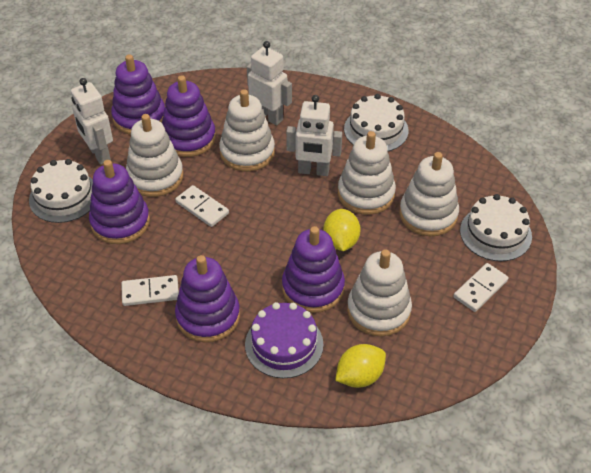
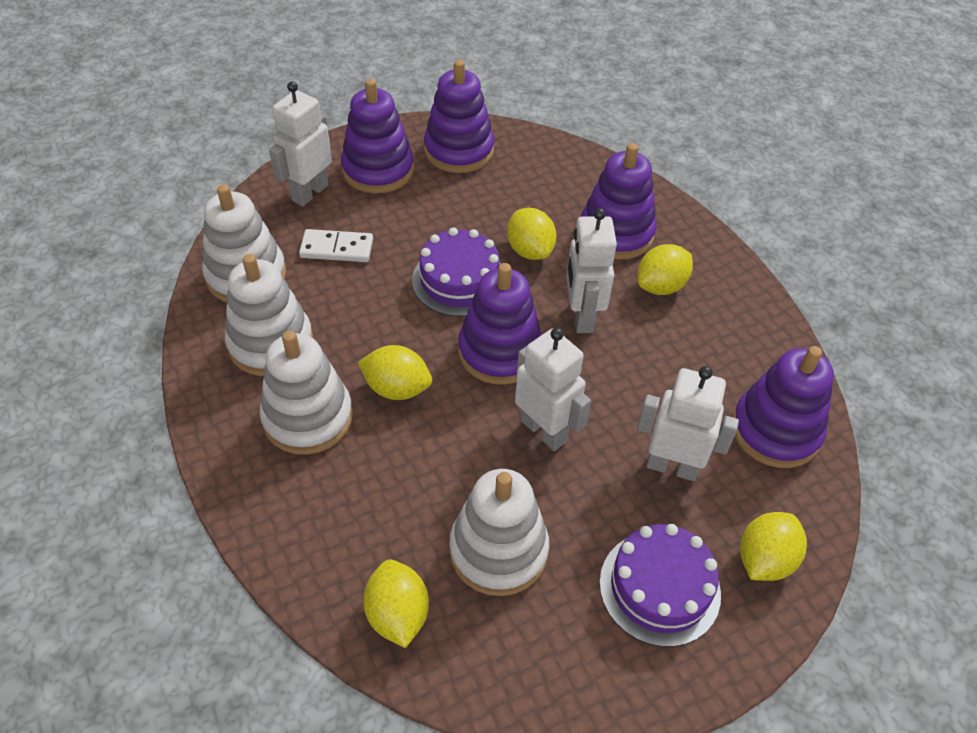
purple cake: 1 -> 2
white cake: 3 -> 0
white domino: 3 -> 1
white robot: 3 -> 4
white stacking toy: 5 -> 4
yellow lemon: 2 -> 5

